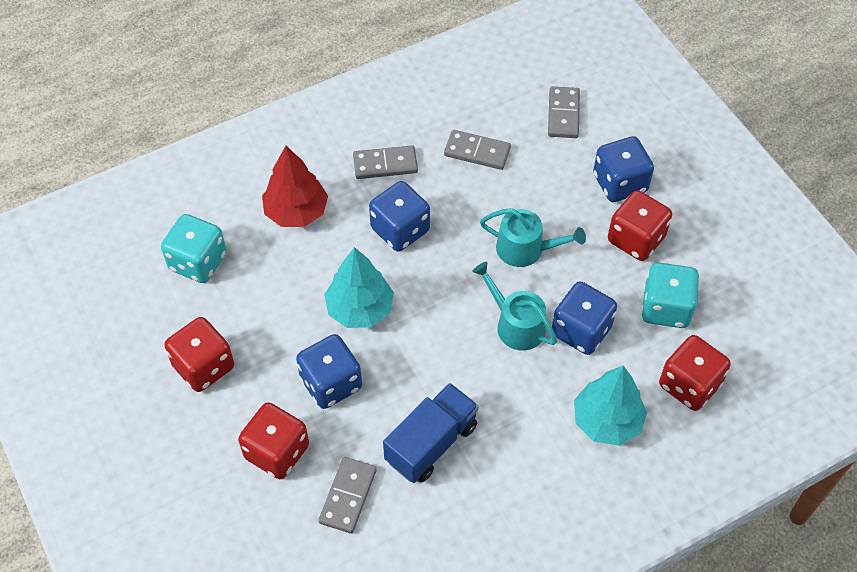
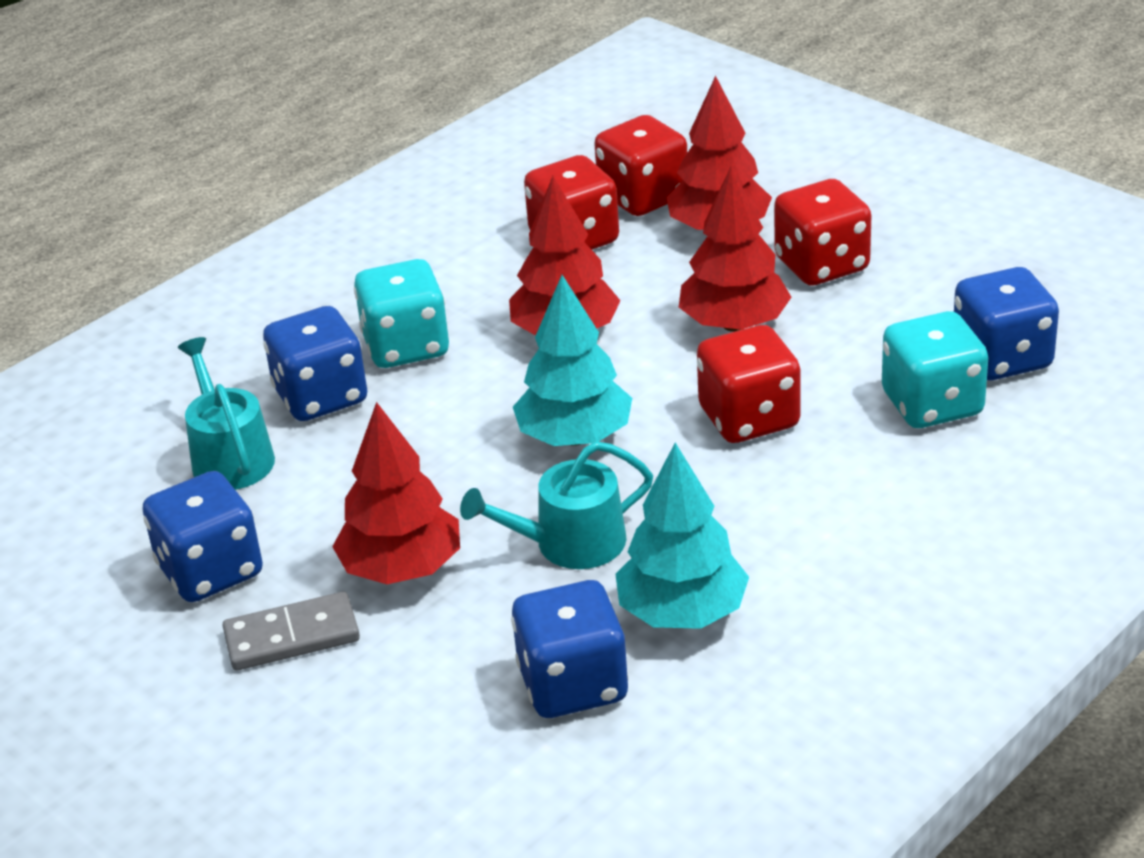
blue truck: 1 -> 0
grey domino: 4 -> 1
red tree: 1 -> 4

